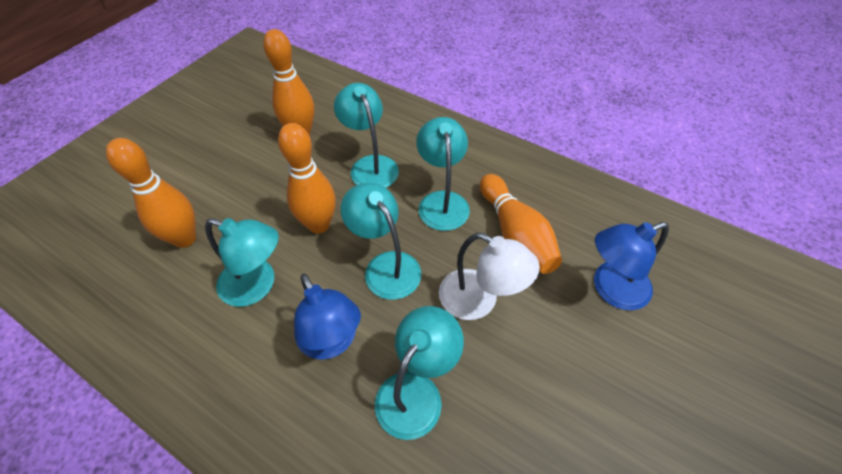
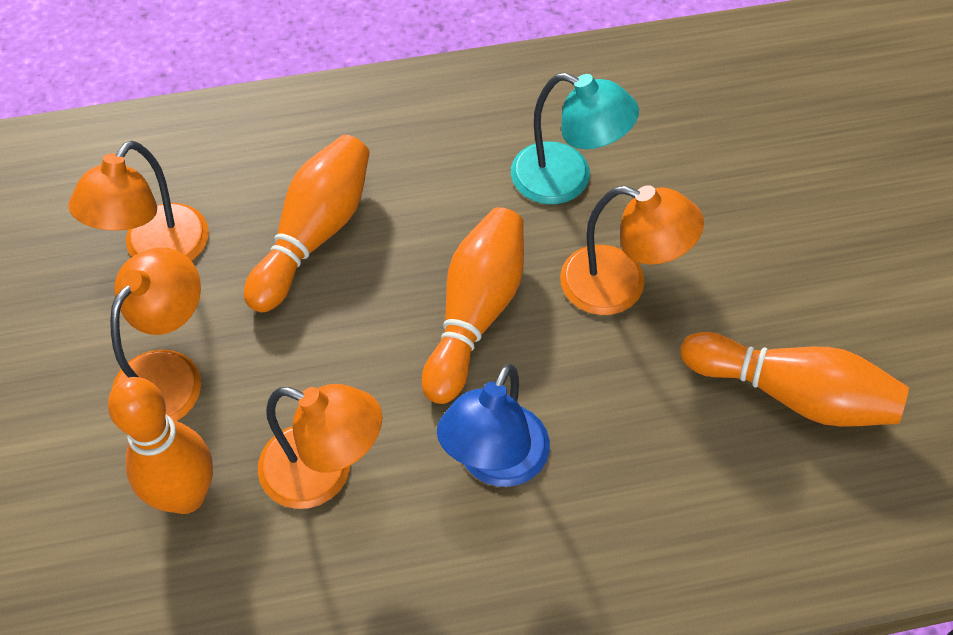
blue lamp: 2 -> 1
orange lamp: 0 -> 4
turquoise lamp: 5 -> 1
white lamp: 1 -> 0

